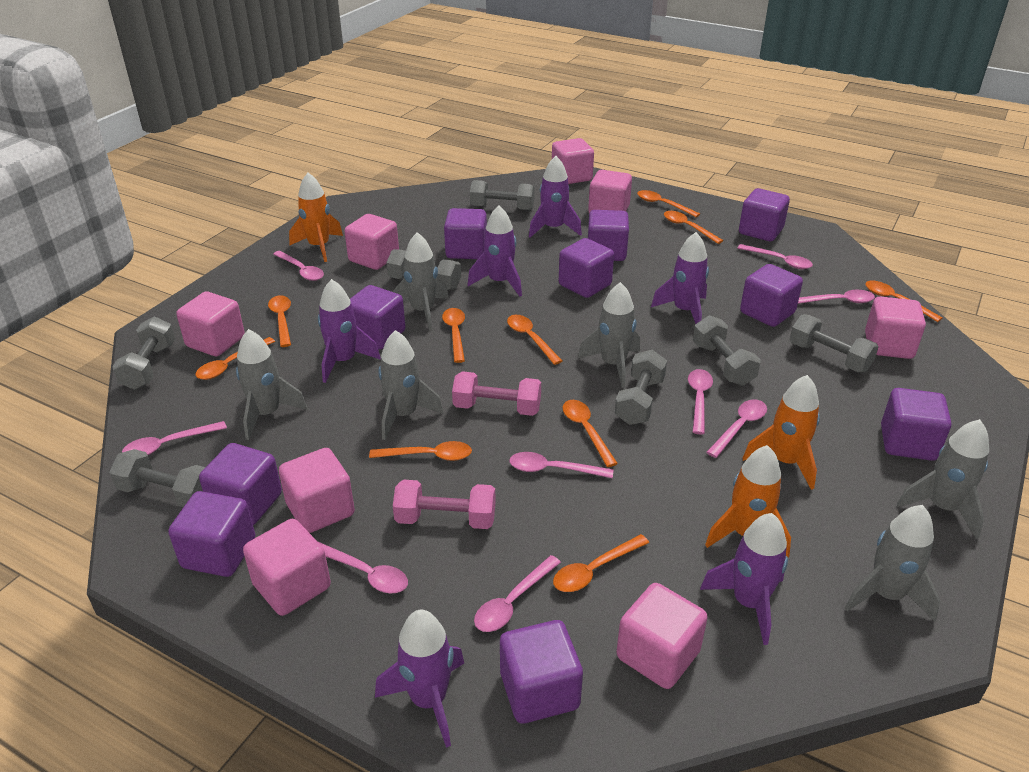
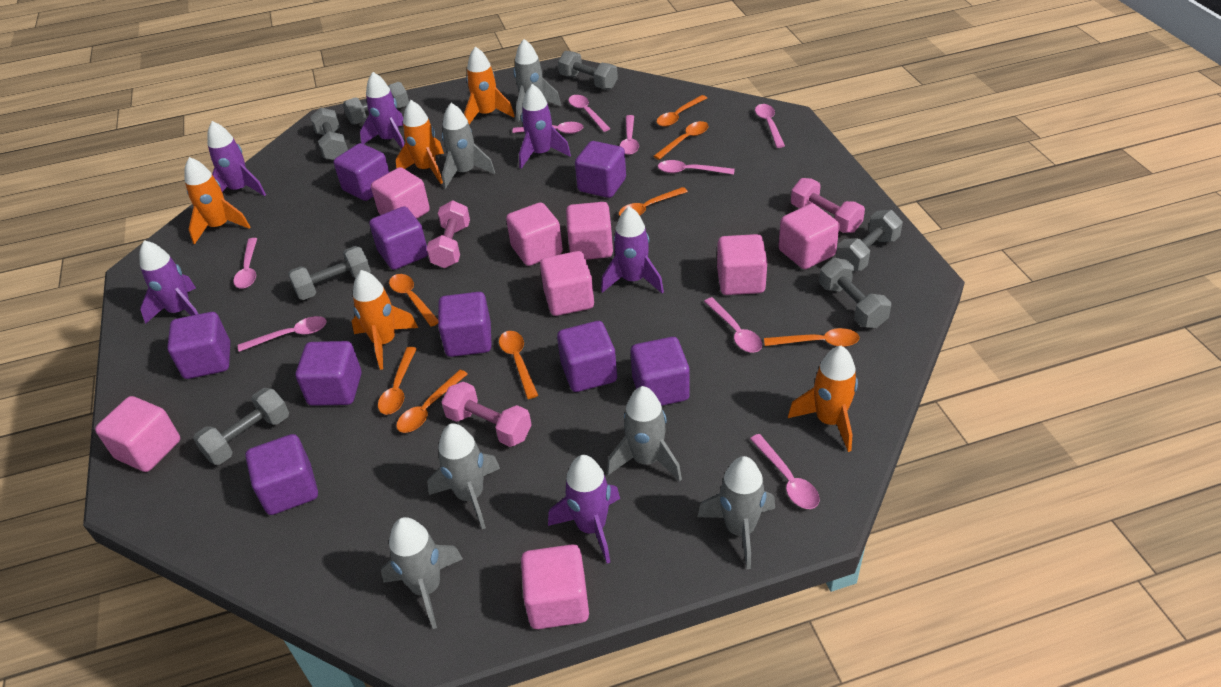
orange rocket: 3 -> 5
orange spoon: 10 -> 8
pink dumbbell: 2 -> 3
purple cube: 10 -> 9

